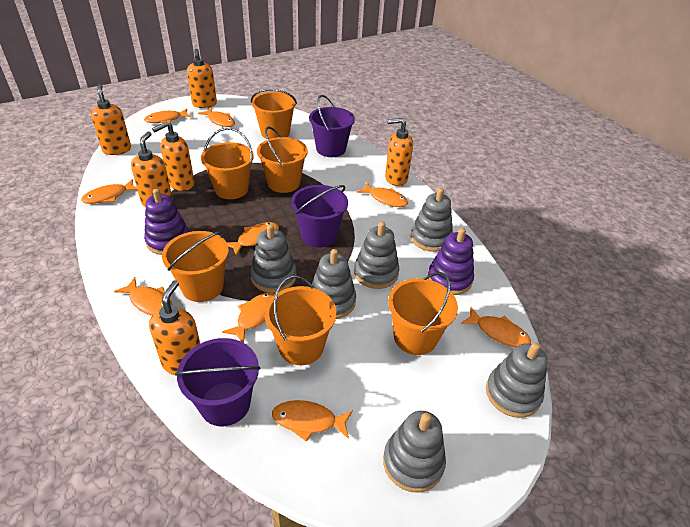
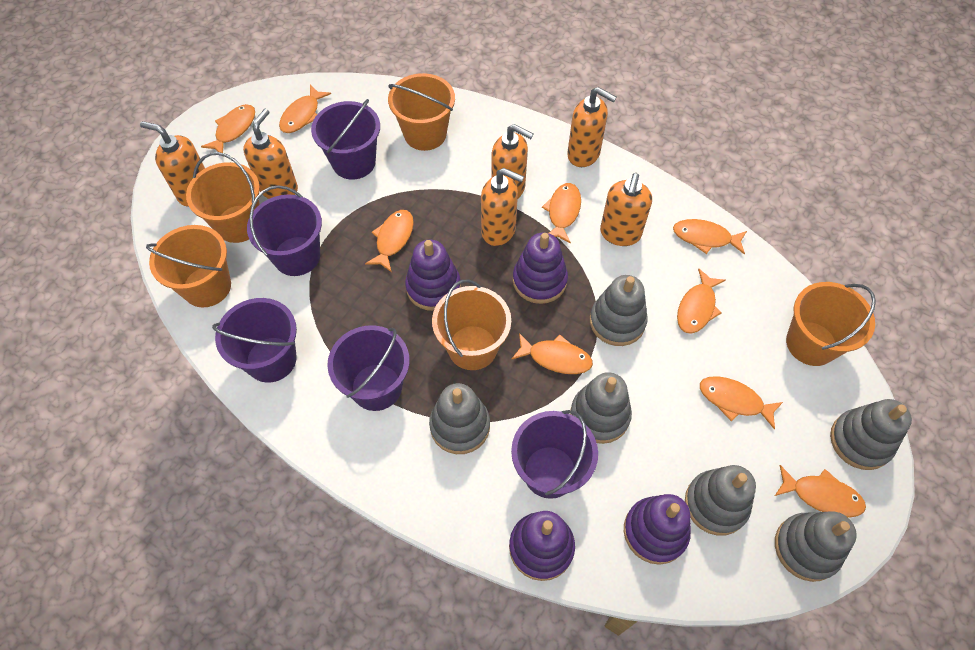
orange bucket: 6 -> 5
purple bucket: 3 -> 5
purple stacking toy: 2 -> 4

